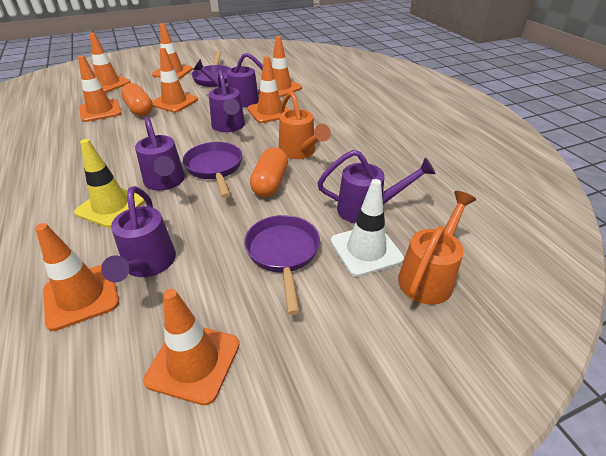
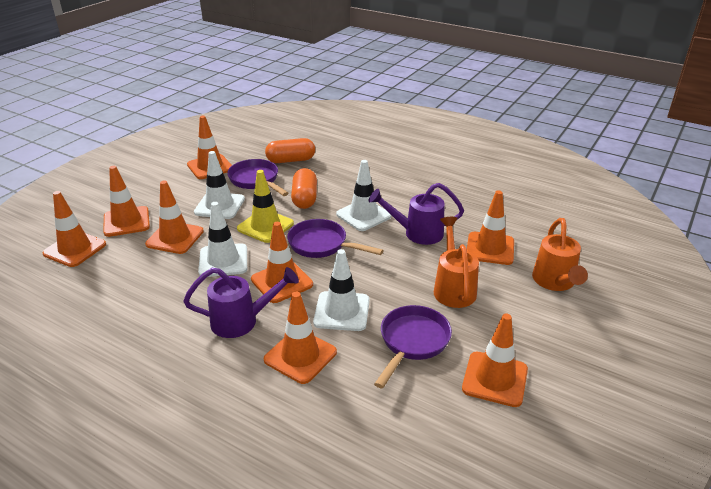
purple watering can: 5 -> 2
white traffic cone: 1 -> 4

